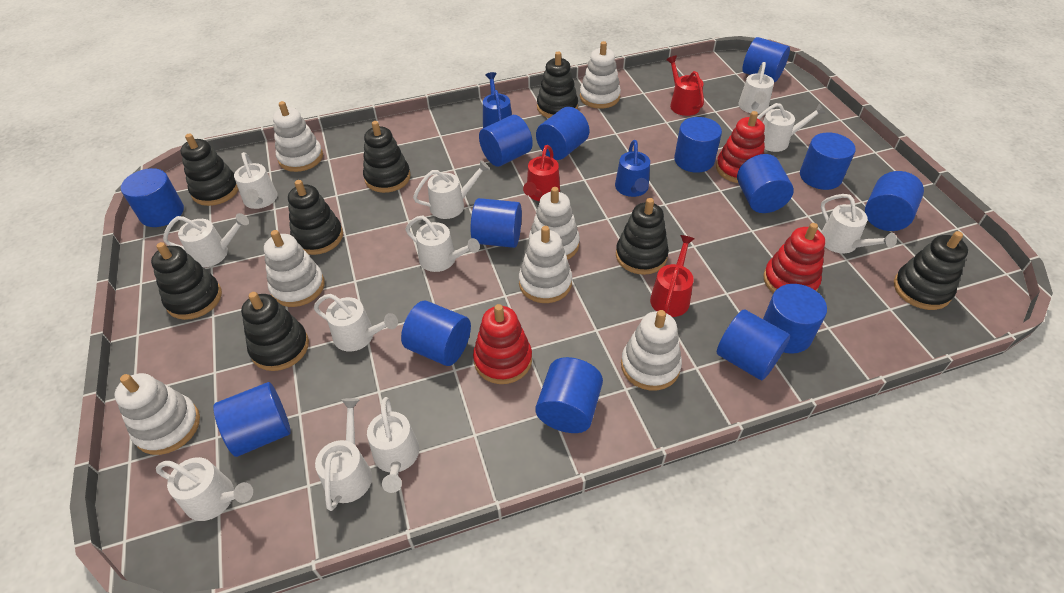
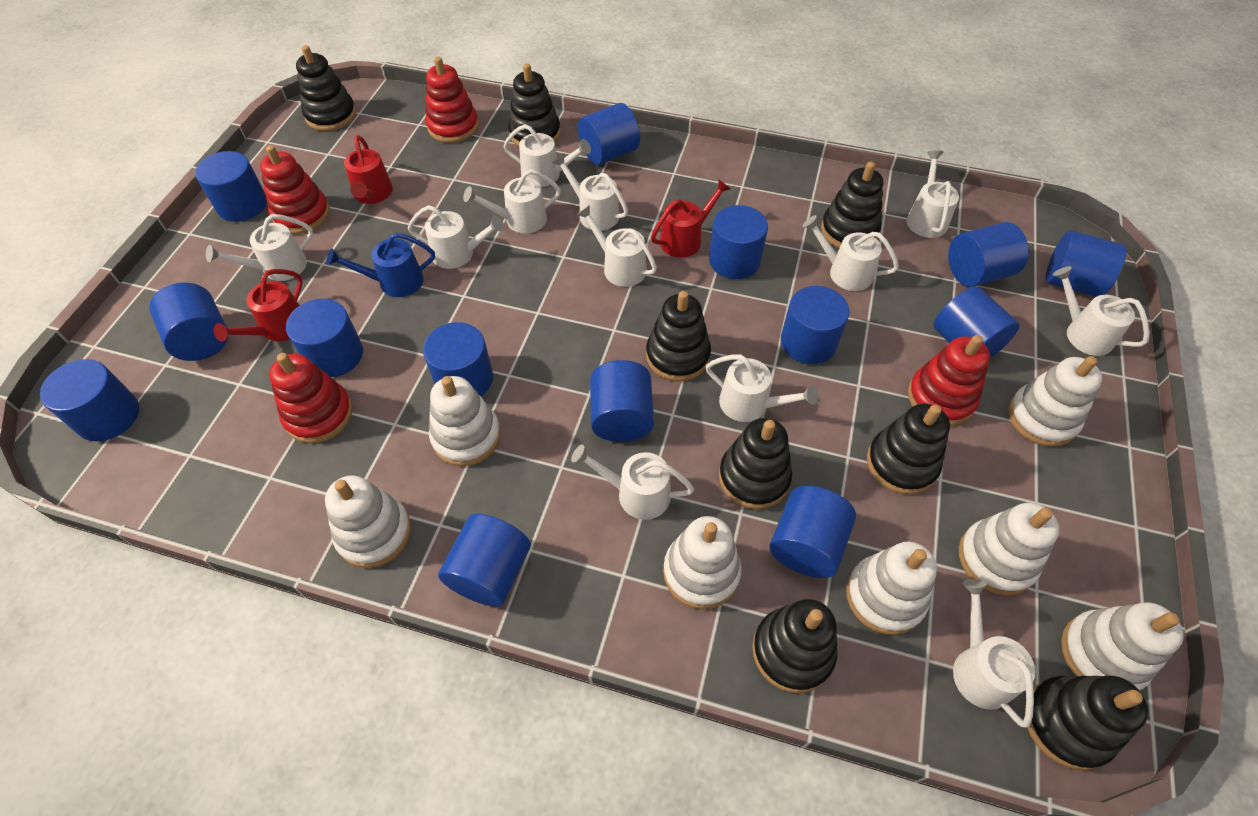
blue watering can: 2 -> 1
red stacking toy: 3 -> 4
white watering can: 11 -> 12

